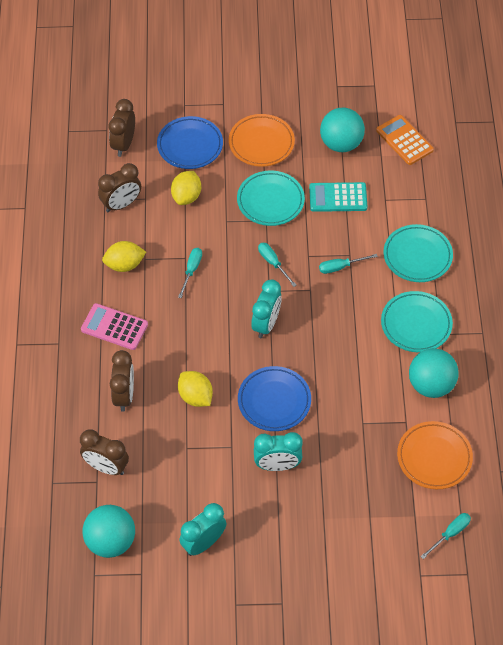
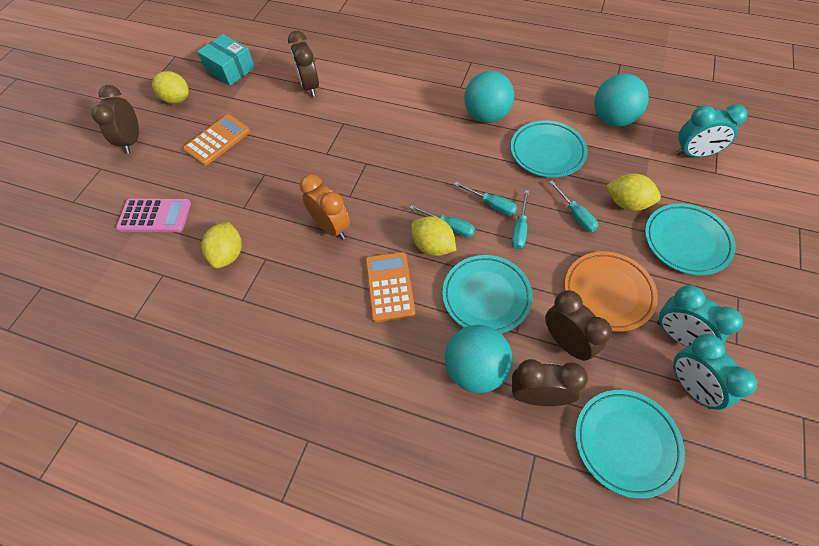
blue plate: 2 -> 0
orange calculator: 1 -> 2
orange clock: 0 -> 1
orange plate: 2 -> 1
turquoise box: 0 -> 1
turquoise calculator: 1 -> 0
turquoise plate: 3 -> 4
yellow lemon: 3 -> 4

